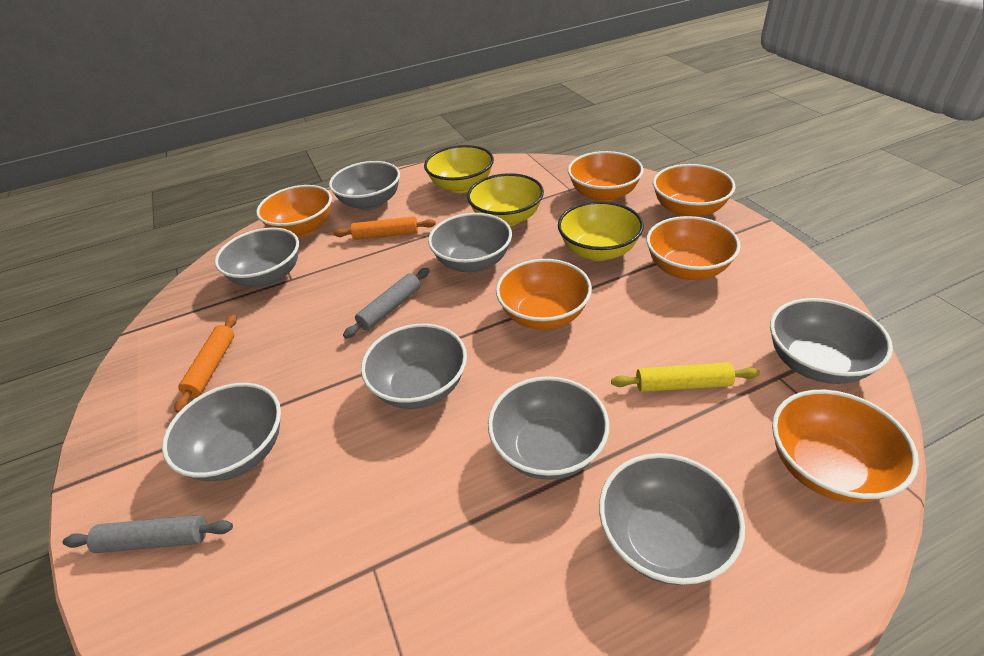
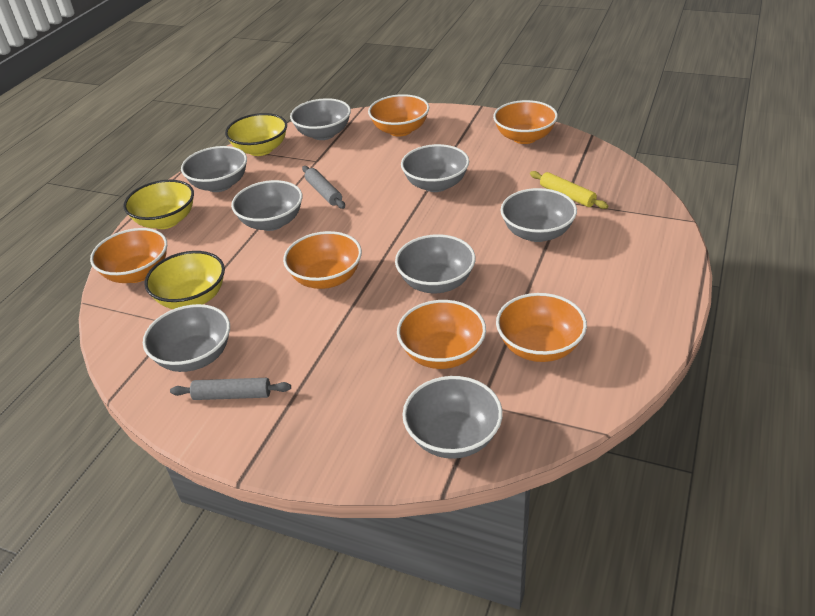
orange rolling pin: 2 -> 0

